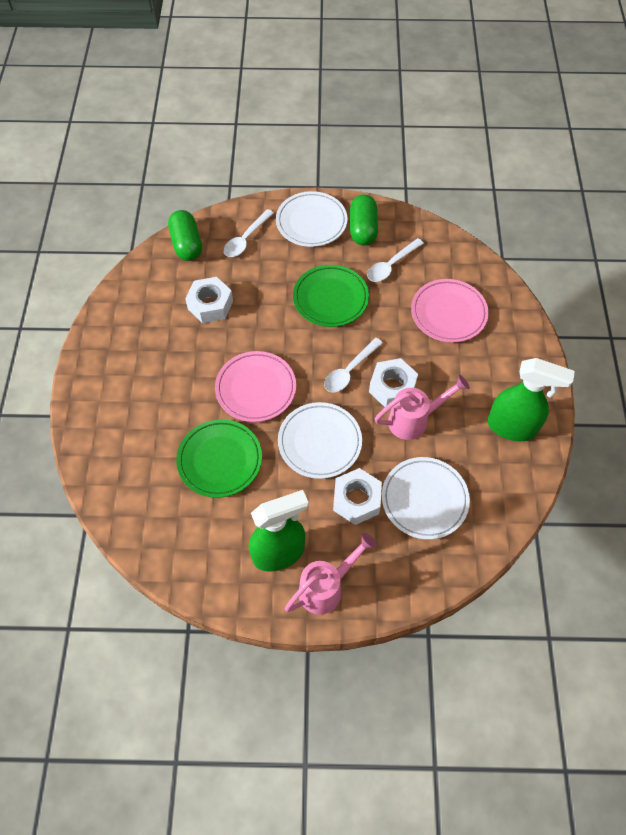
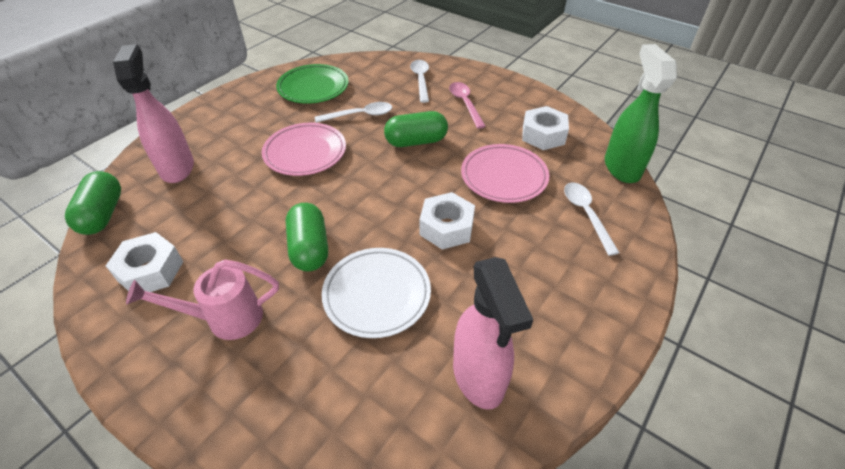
green capsule: 2 -> 3
green plate: 2 -> 1
green spray bottle: 2 -> 1
pink spoon: 0 -> 1
pink spray bottle: 0 -> 2
pink watering can: 2 -> 1
white plate: 3 -> 1

